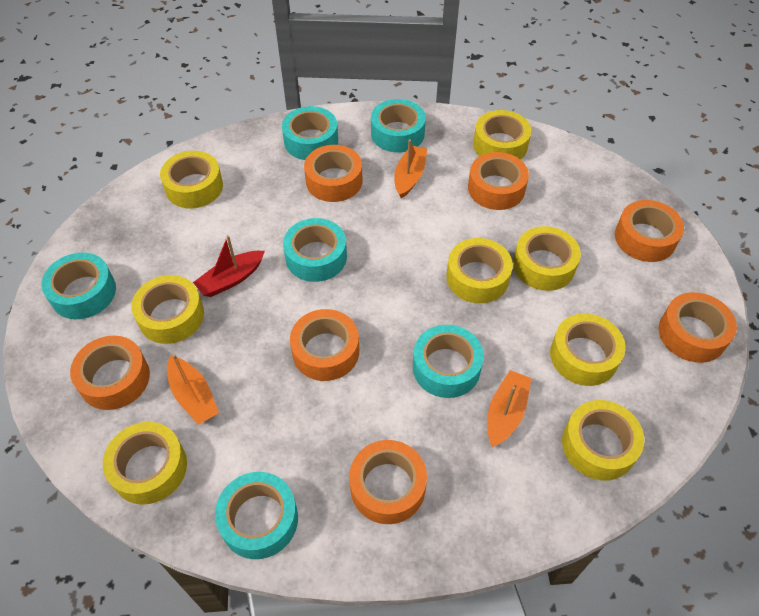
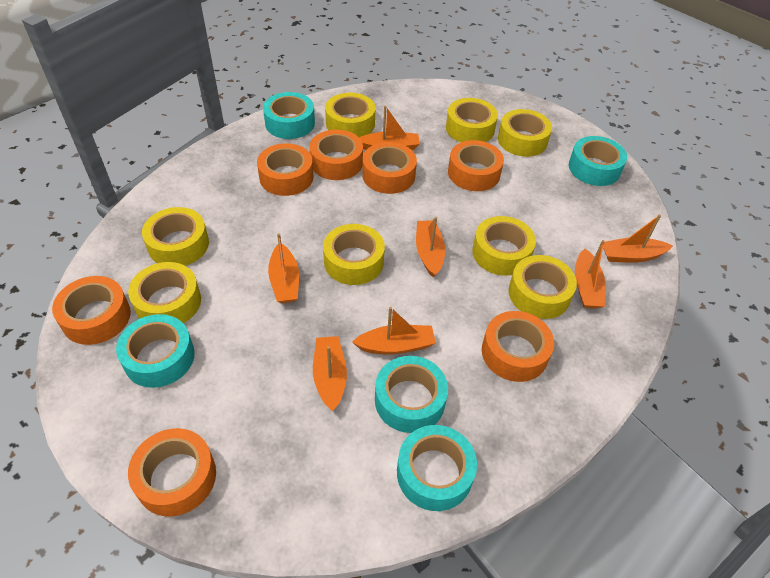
orange boat: 3 -> 7
red boat: 1 -> 0
turquoise tape: 6 -> 5

